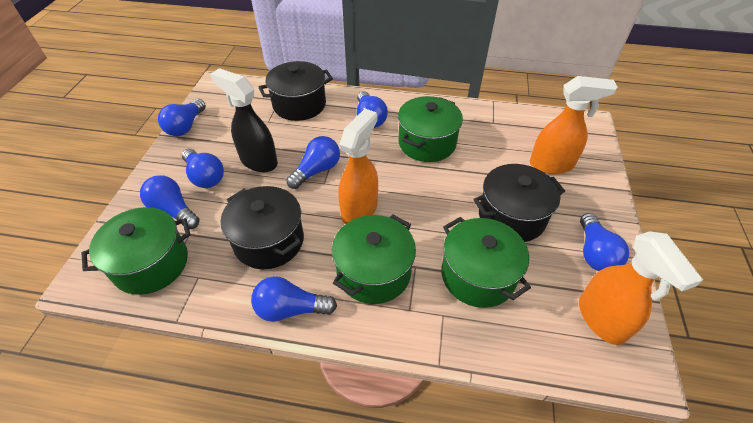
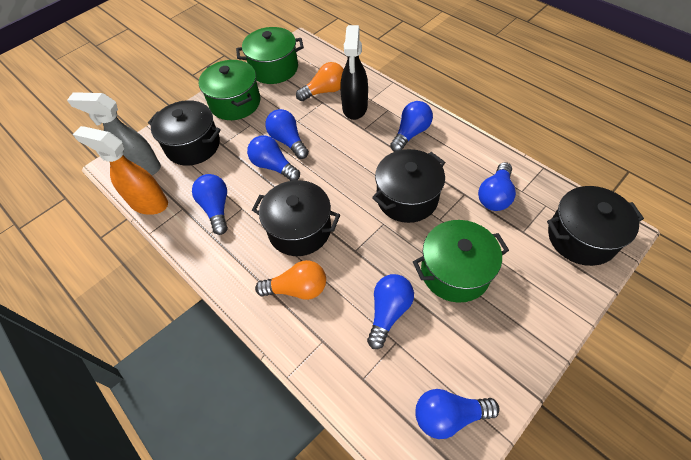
black pot: 3 -> 4
green pot: 4 -> 3
grey spray bottle: 0 -> 1
orange light bulb: 0 -> 2
orange spray bottle: 3 -> 1

